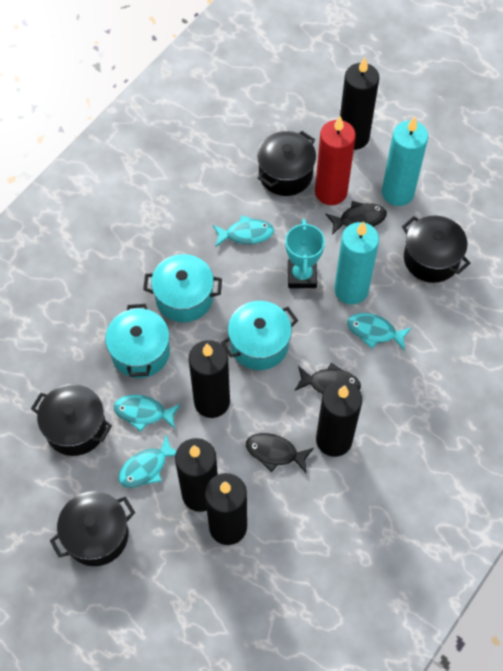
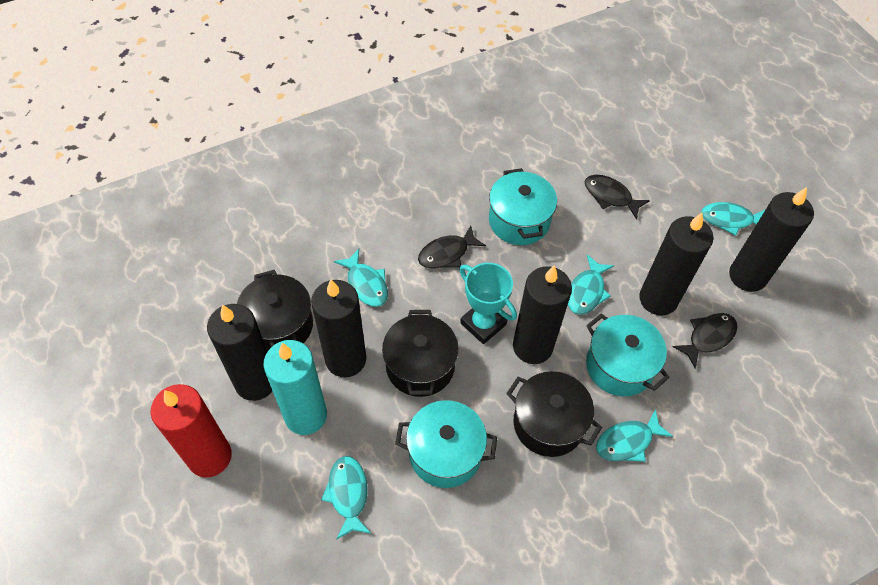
black pot: 4 -> 3
turquoise candle: 2 -> 1
turquoise fish: 4 -> 5

